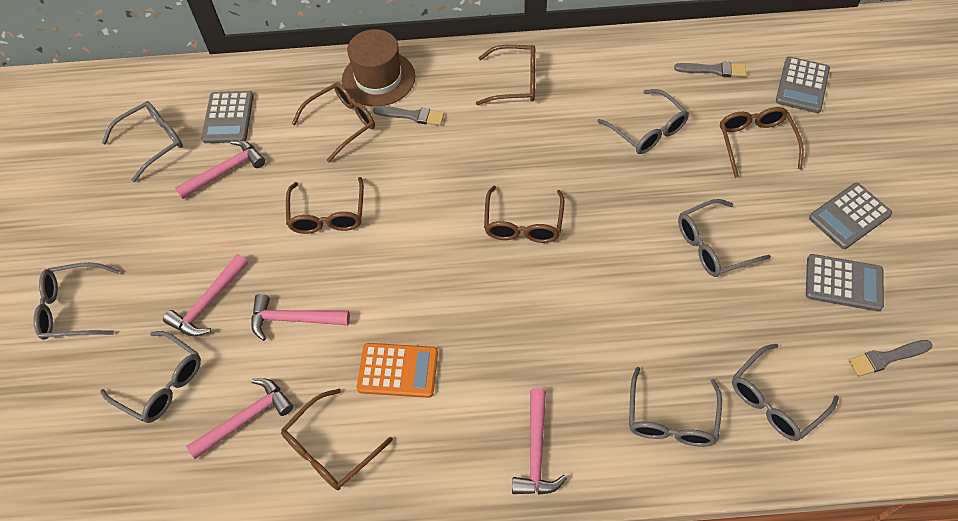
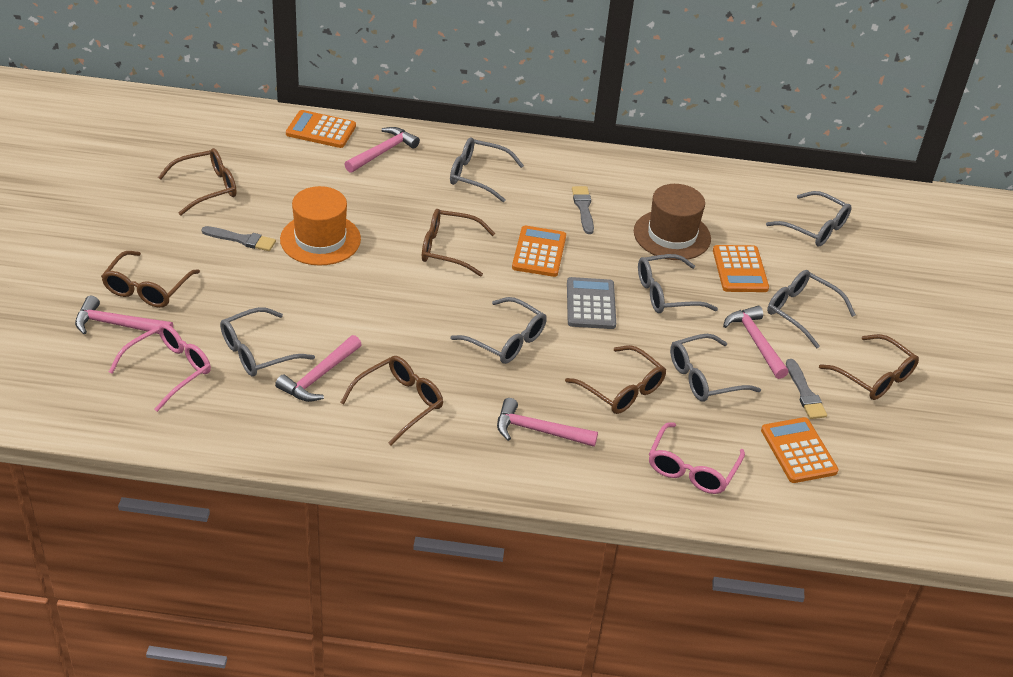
grey calculator: 4 -> 1
orange calculator: 1 -> 4
orange hat: 0 -> 1
pink glasses: 0 -> 2

